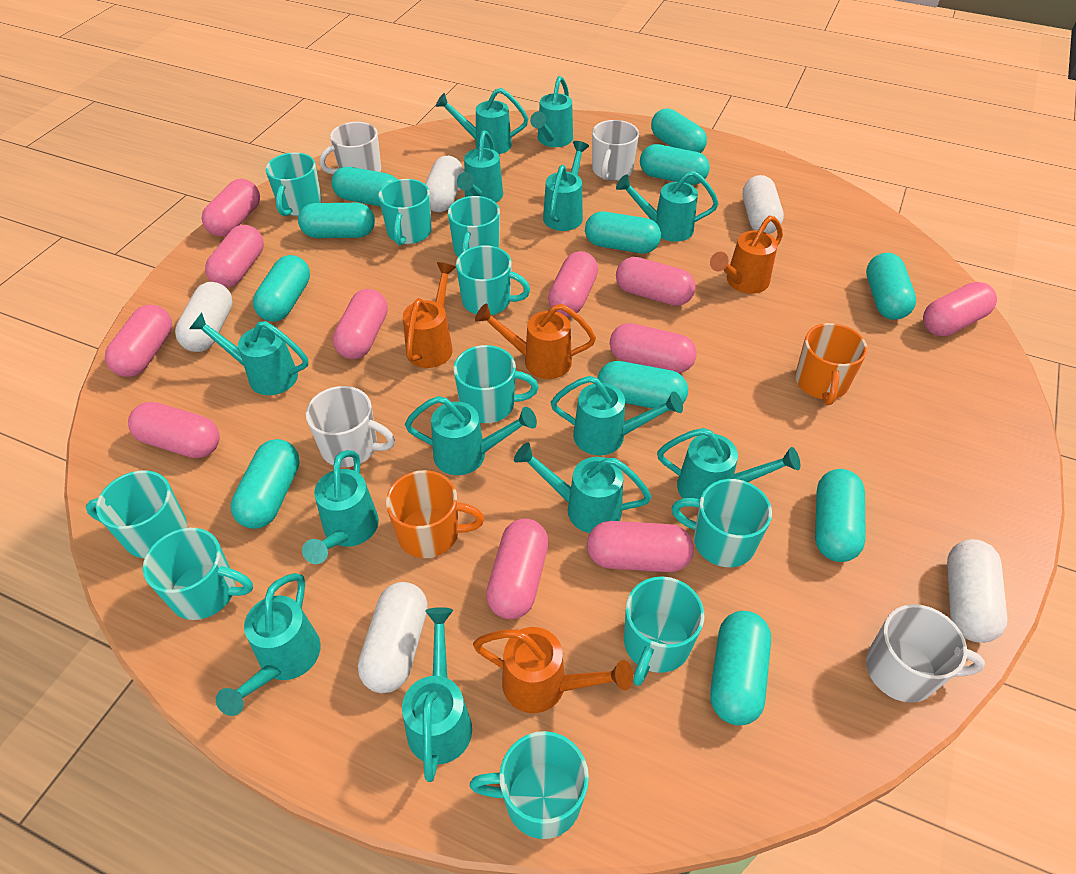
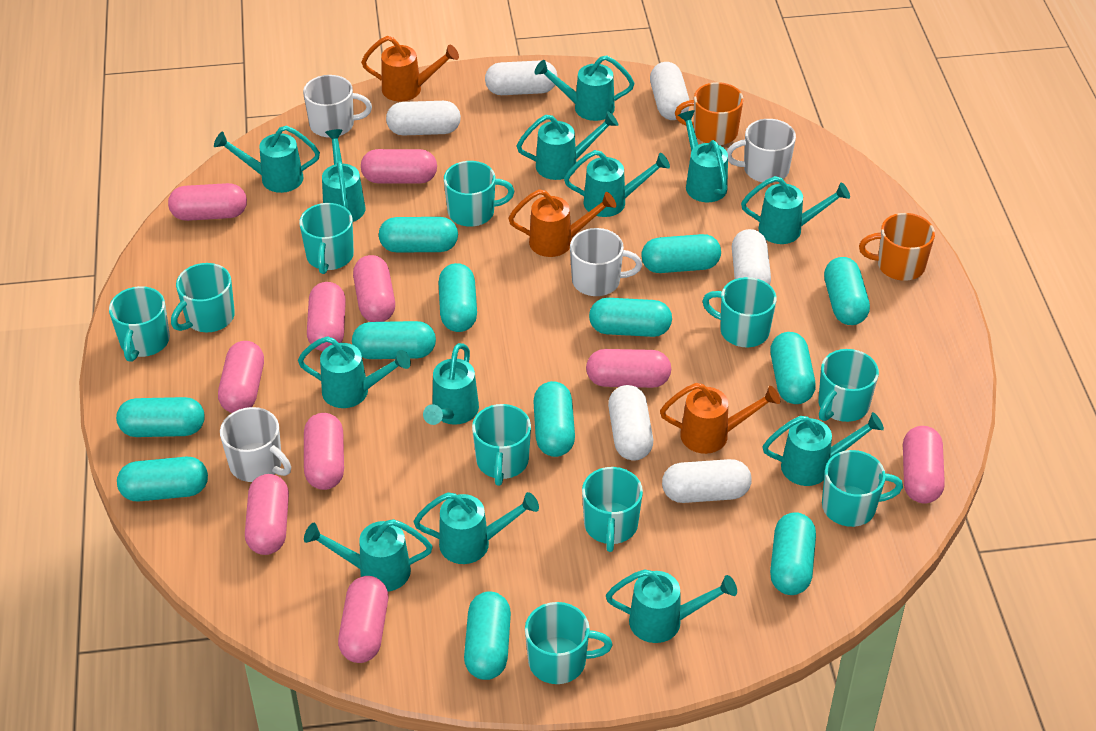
orange watering can: 4 -> 3
pink capsule: 11 -> 10
turquoise capsule: 11 -> 12
white capsule: 5 -> 6

